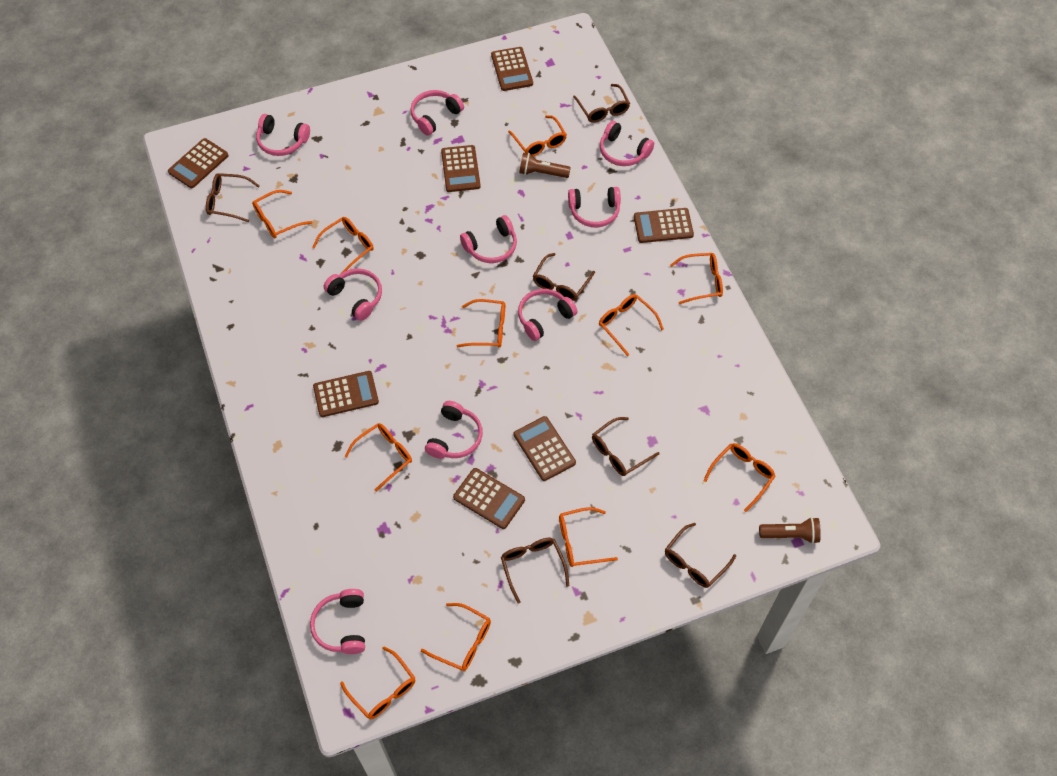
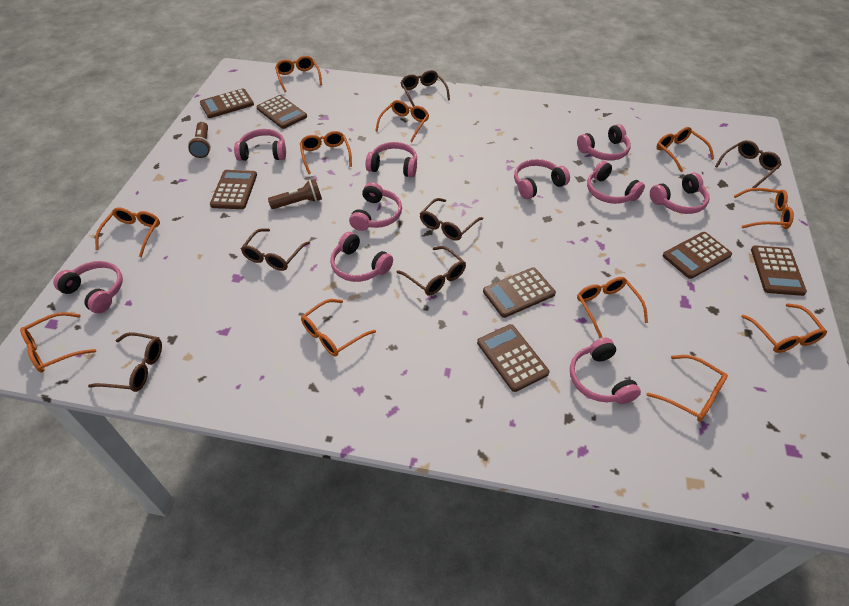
pink headphones: 9 -> 10

